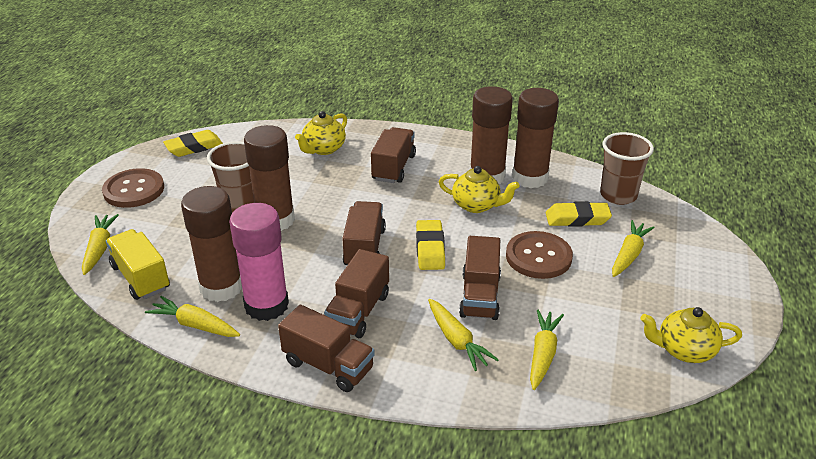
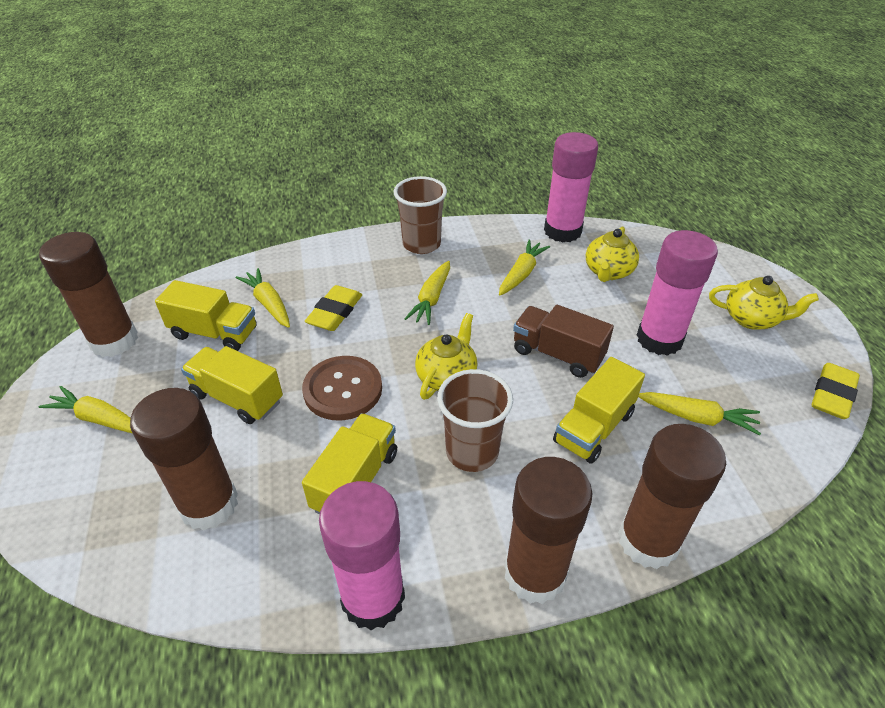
brown button: 2 -> 1
brown truck: 5 -> 1
pink glue stick: 1 -> 3
yellow eraser: 3 -> 2
yellow truck: 1 -> 4

